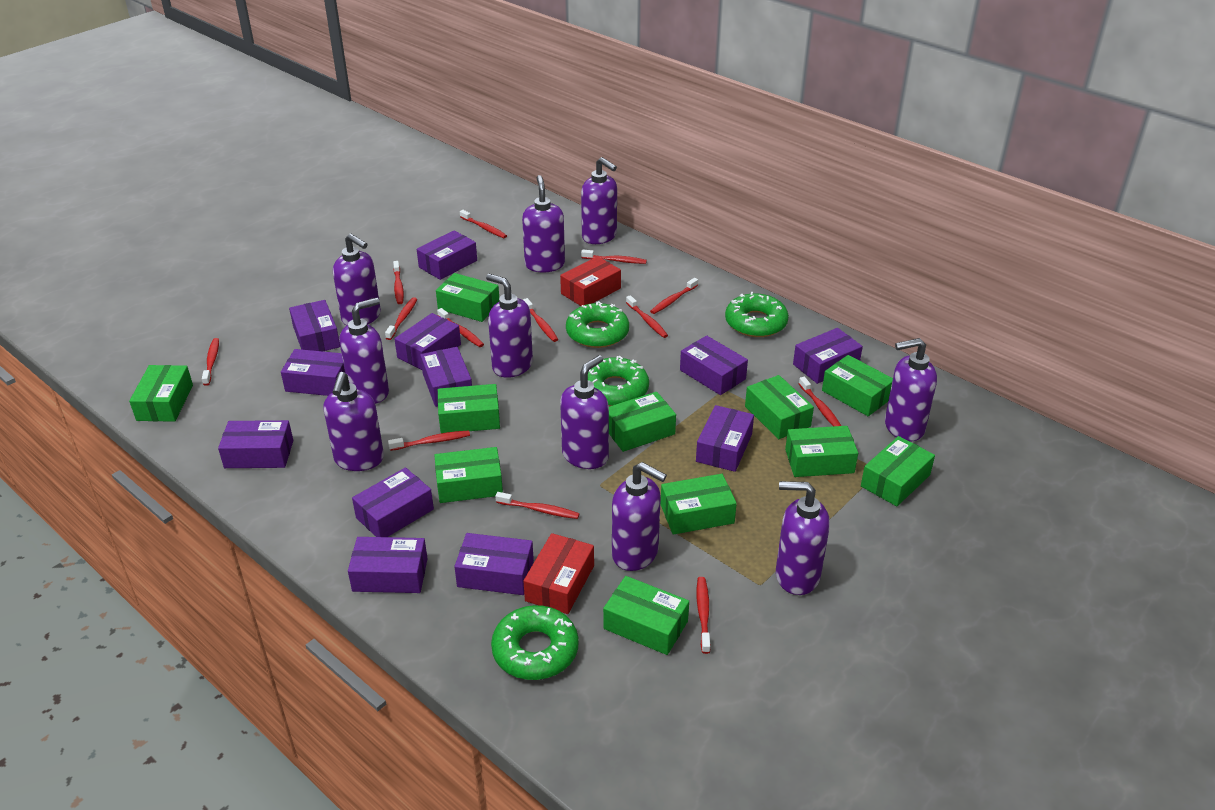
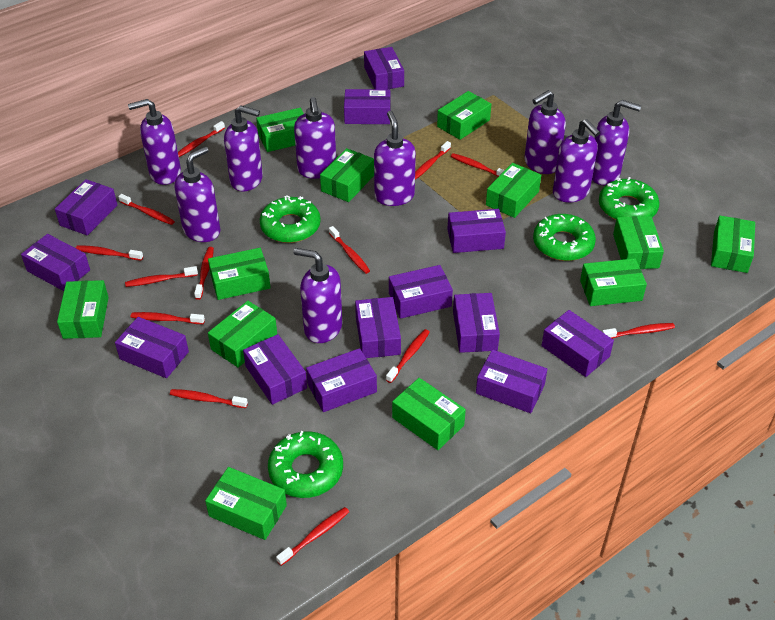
green box: 11 -> 12
purple box: 12 -> 13
purple soap dispenser: 10 -> 9
red box: 2 -> 0

